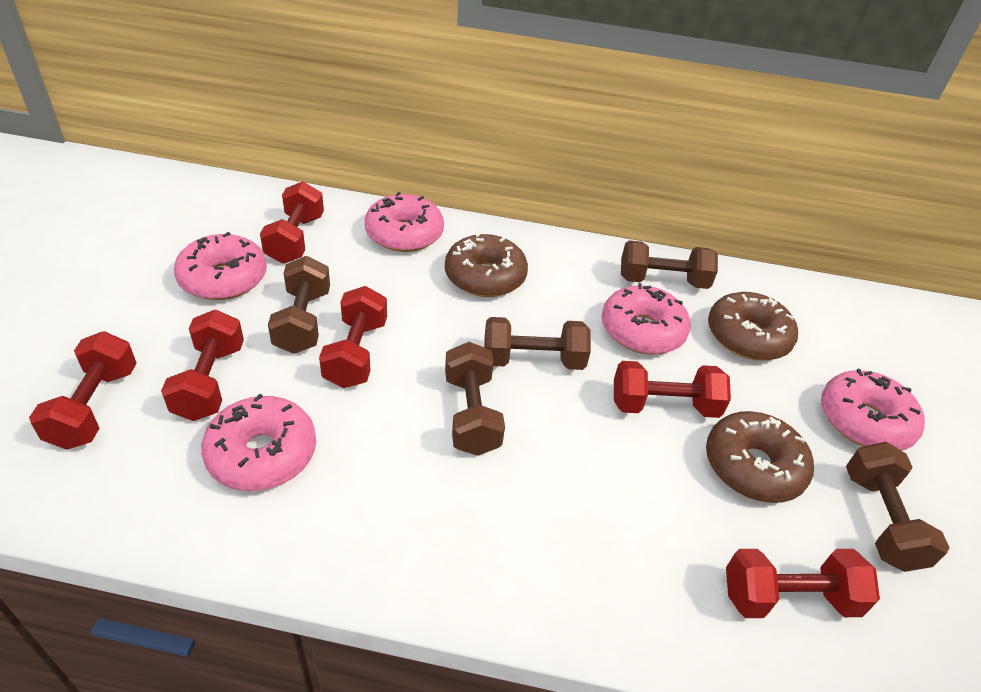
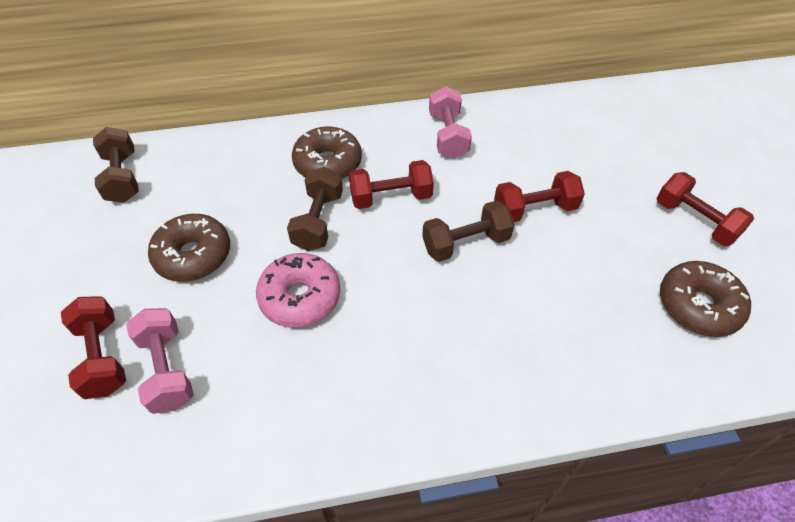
brown dumbbell: 5 -> 3
pink donut: 5 -> 1
pink dumbbell: 0 -> 2
red dumbbell: 6 -> 4

